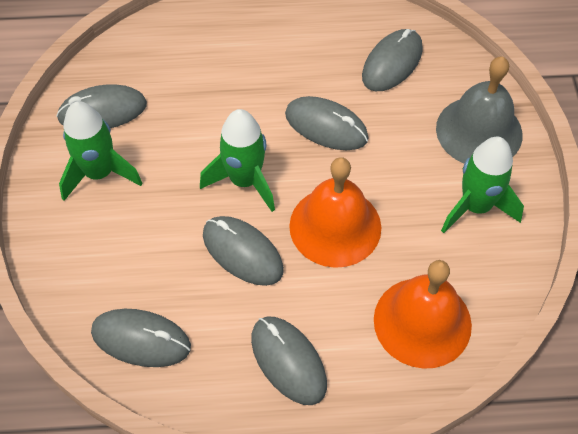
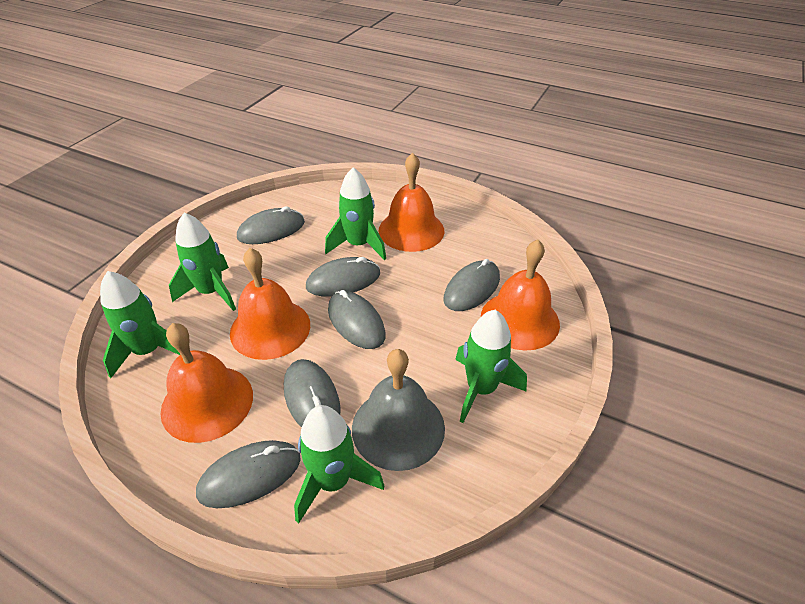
green rocket: 3 -> 5
orange bell: 2 -> 4

